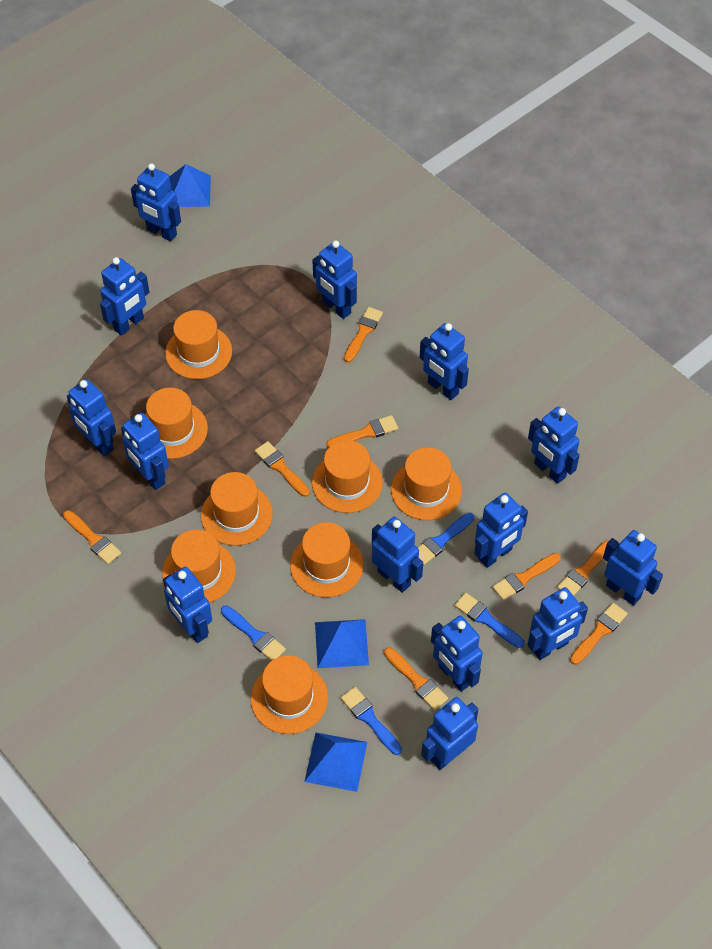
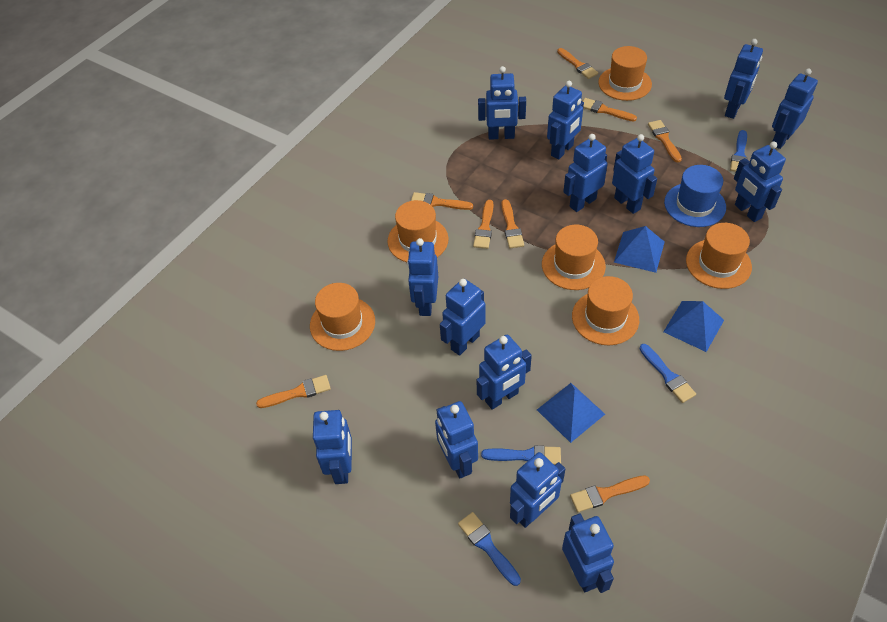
blue hat: 0 -> 1
orange hat: 8 -> 6

